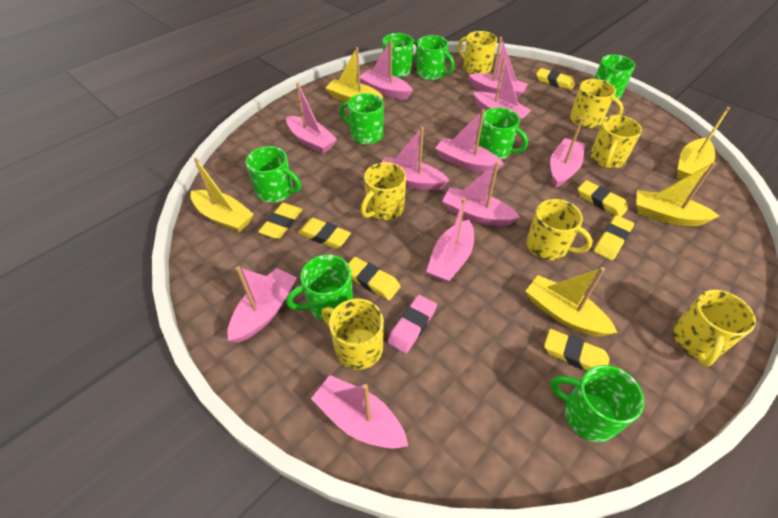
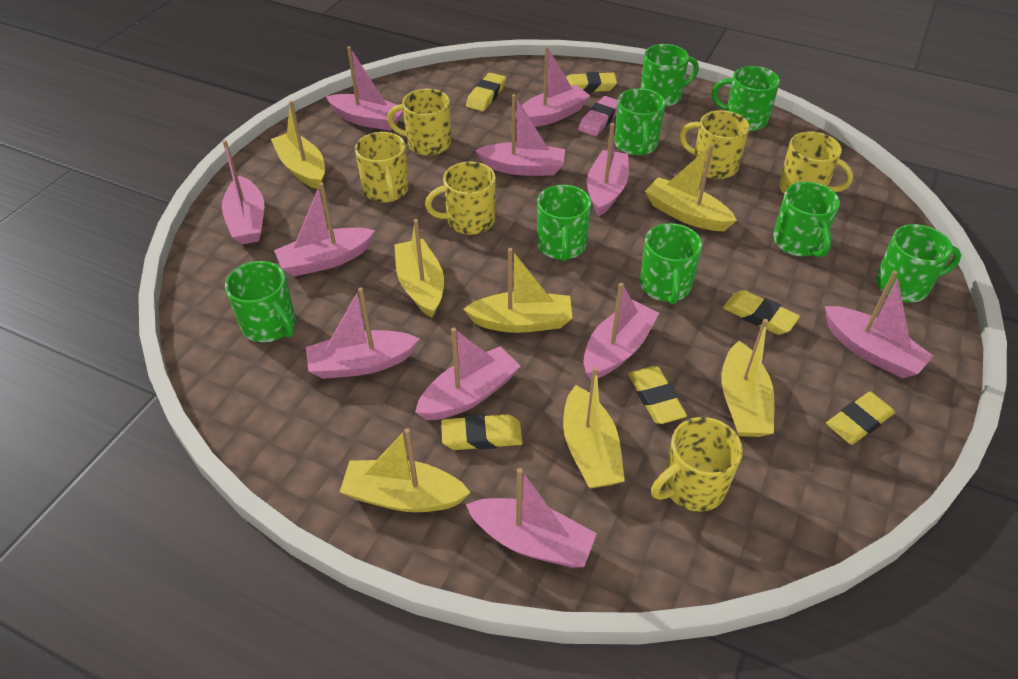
yellow boat: 5 -> 7
yellow eraser: 7 -> 6
yellow mug: 7 -> 6

